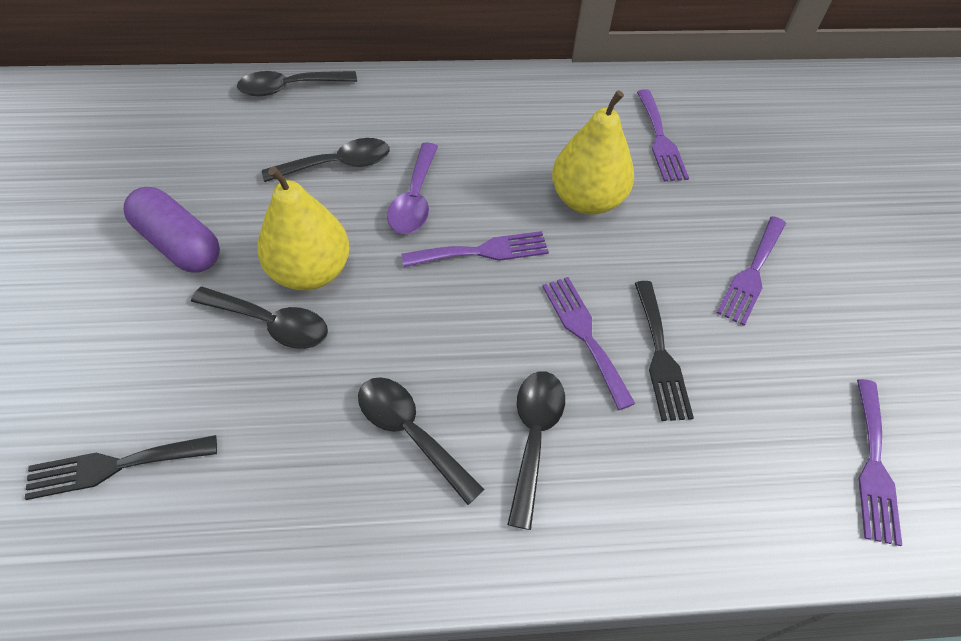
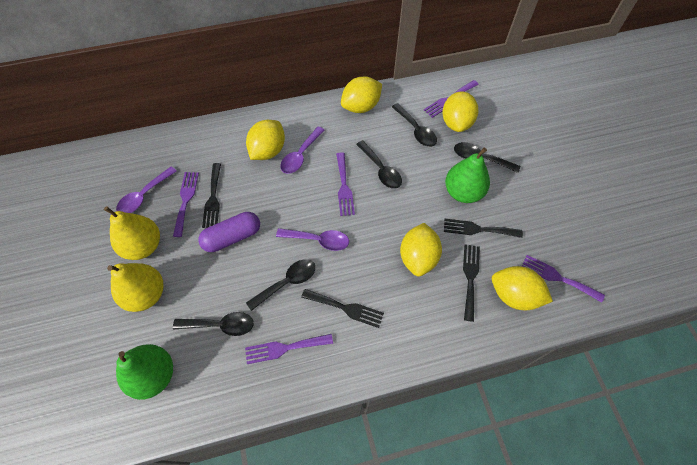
black fork: 2 -> 4
green pear: 0 -> 2
purple spoon: 1 -> 3
yellow lemon: 0 -> 5

